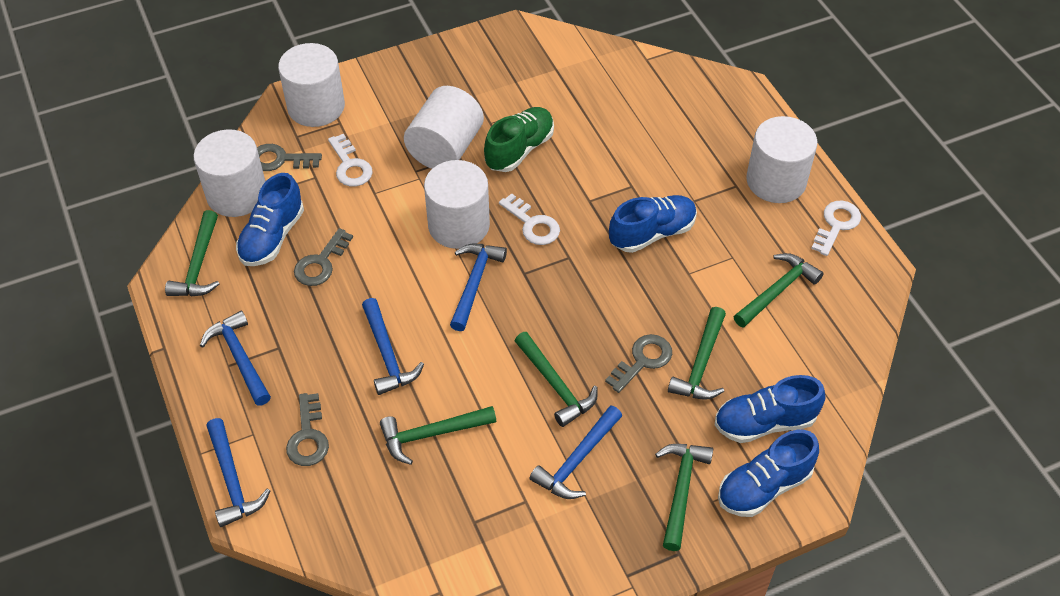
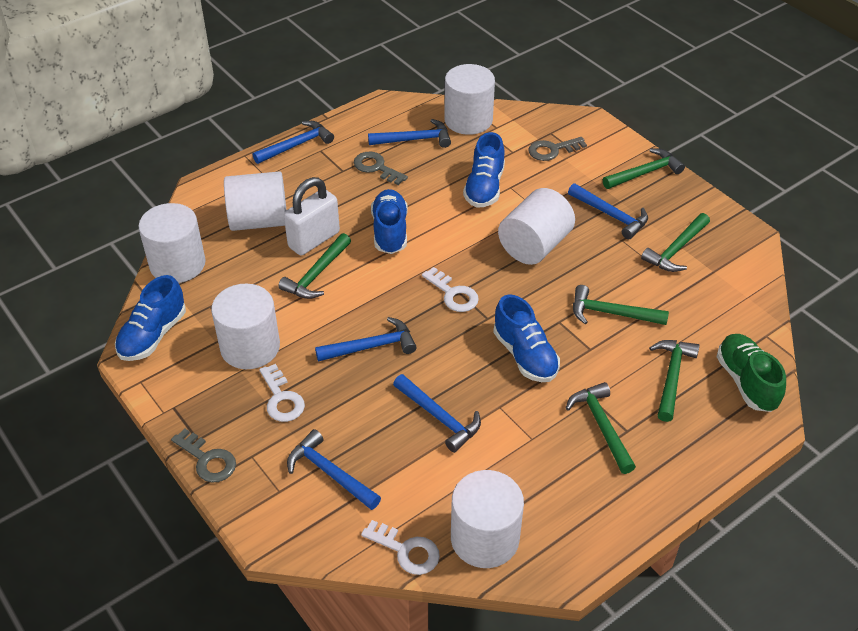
blue hammer: 5 -> 6
grey key: 4 -> 3
white cylinder: 5 -> 6
white padlock: 0 -> 1

